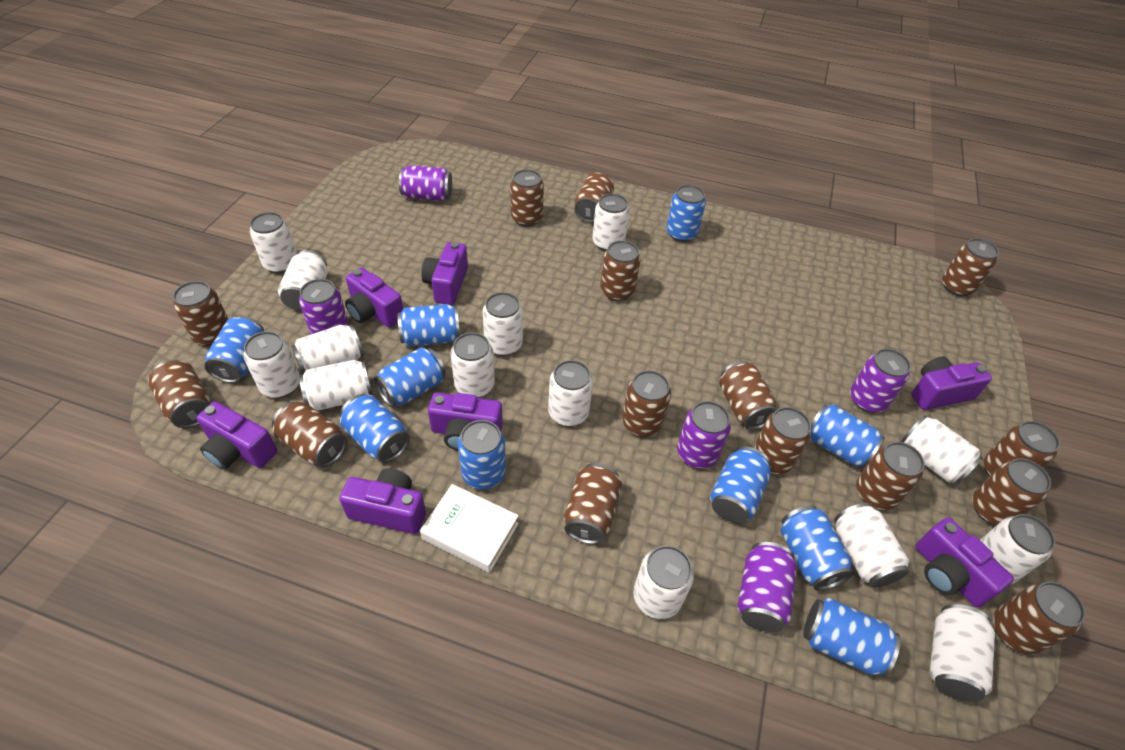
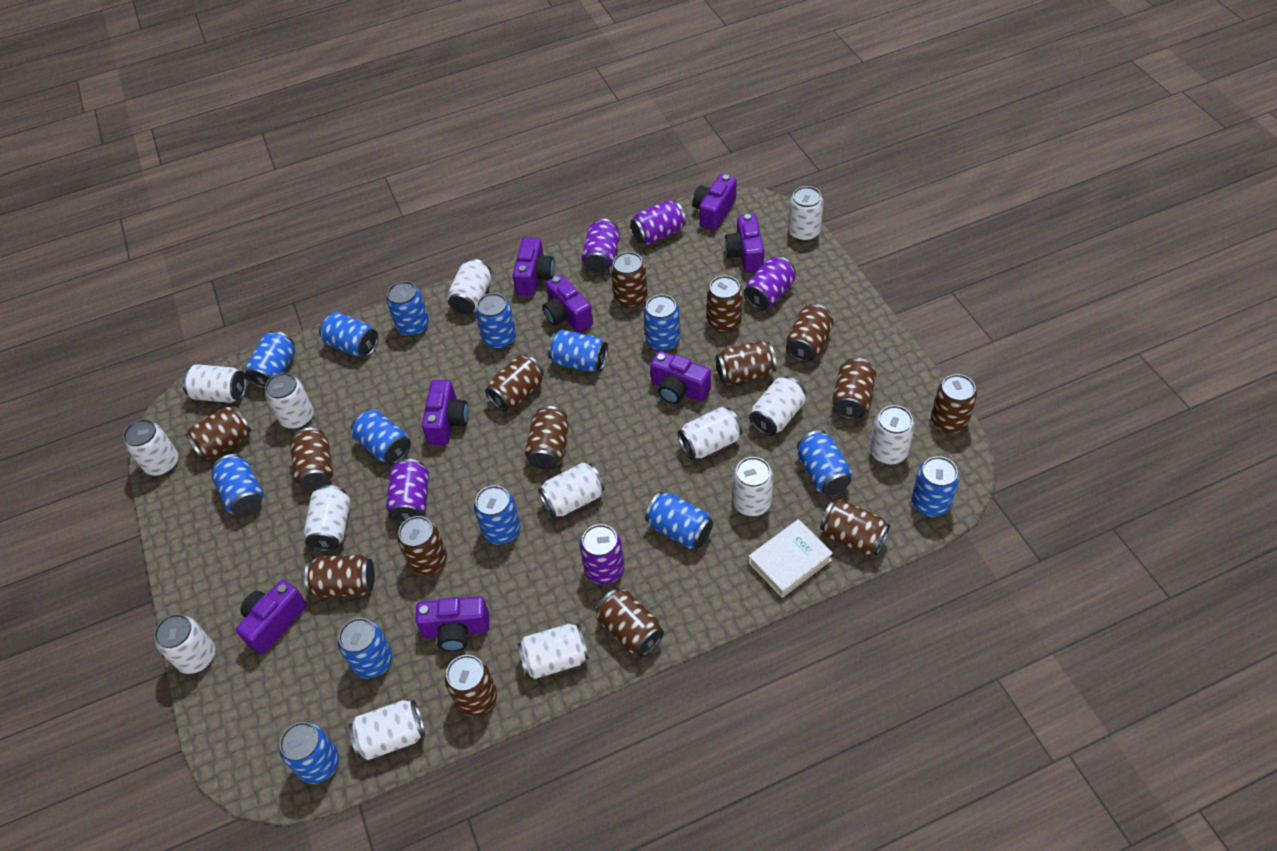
blue can: 10 -> 14
purple camera: 7 -> 8

